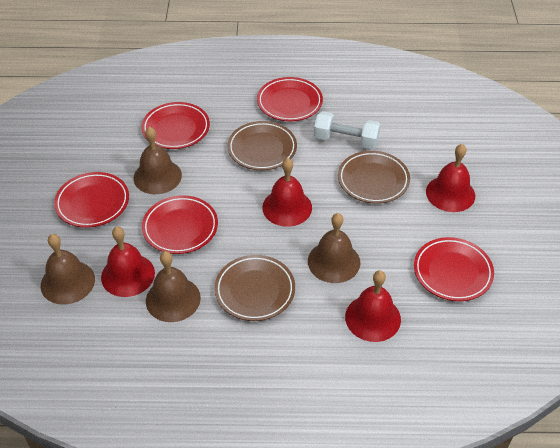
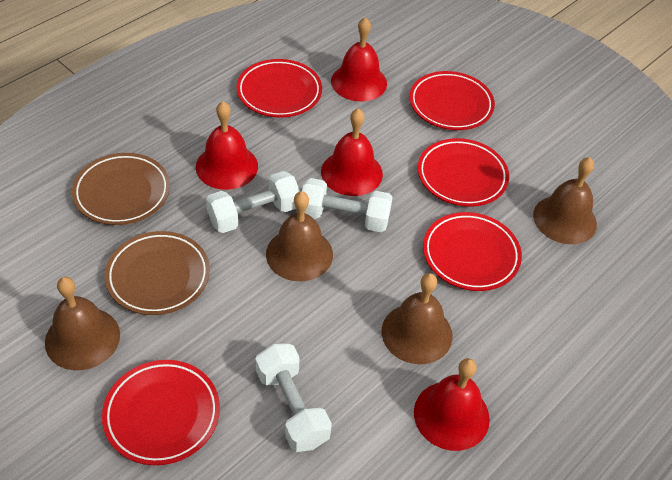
brown plate: 3 -> 2
white dumbbell: 1 -> 3

